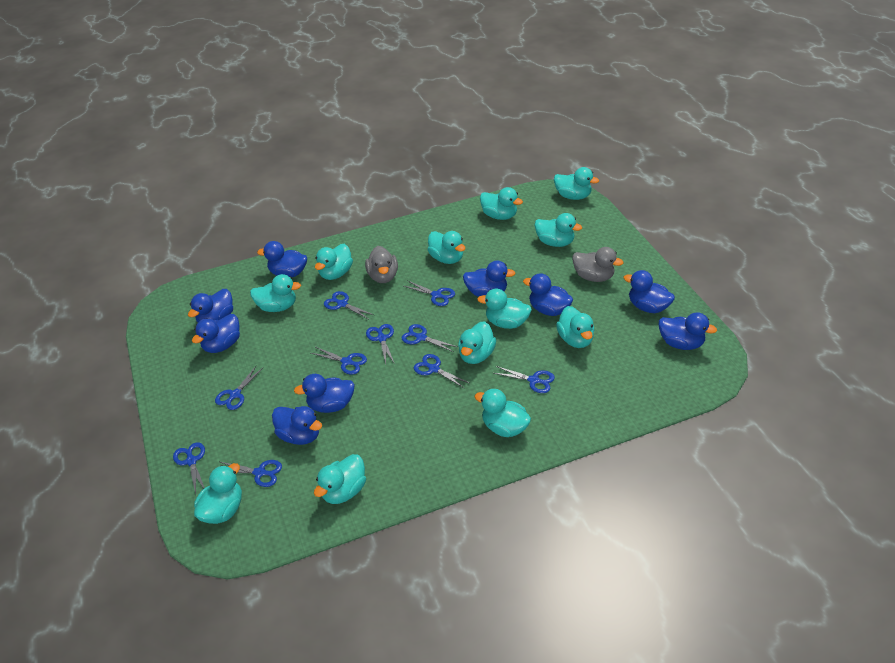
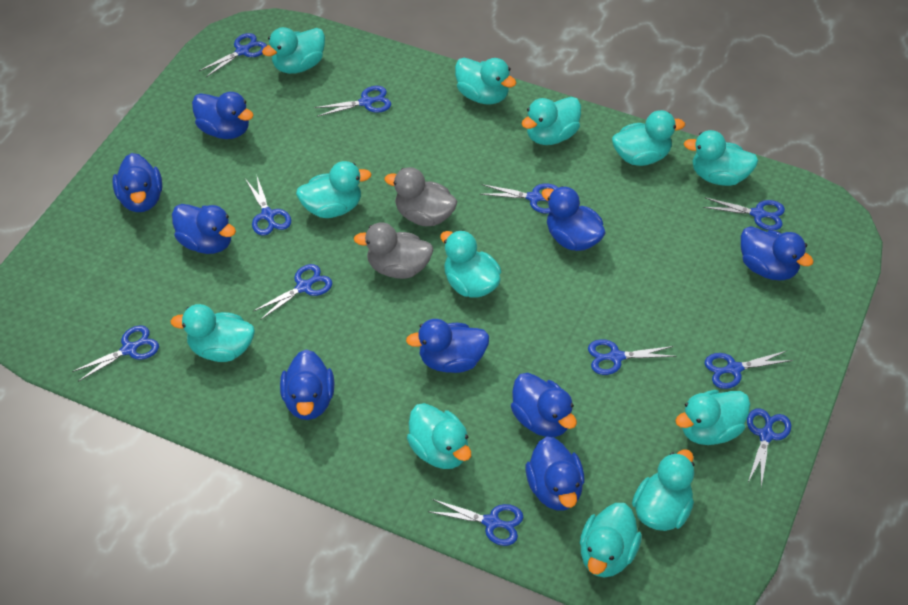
blue scissors: 10 -> 11

